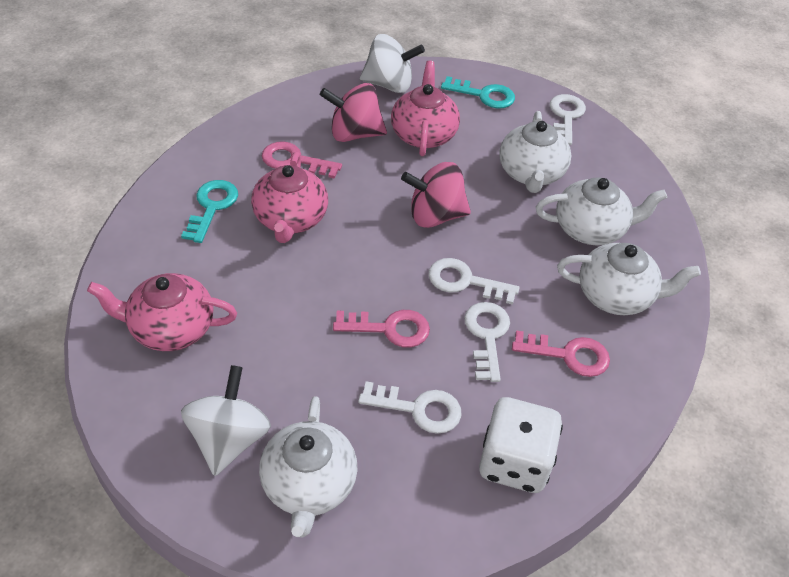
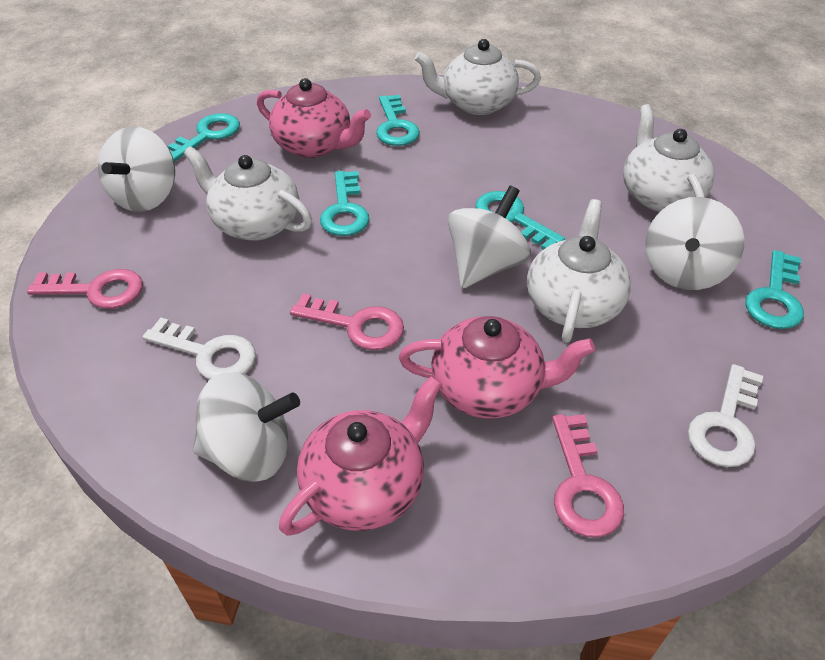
pink spinning top: 2 -> 0
turquoise key: 2 -> 5
white dice: 1 -> 0
white key: 4 -> 2
white spinning top: 2 -> 4

